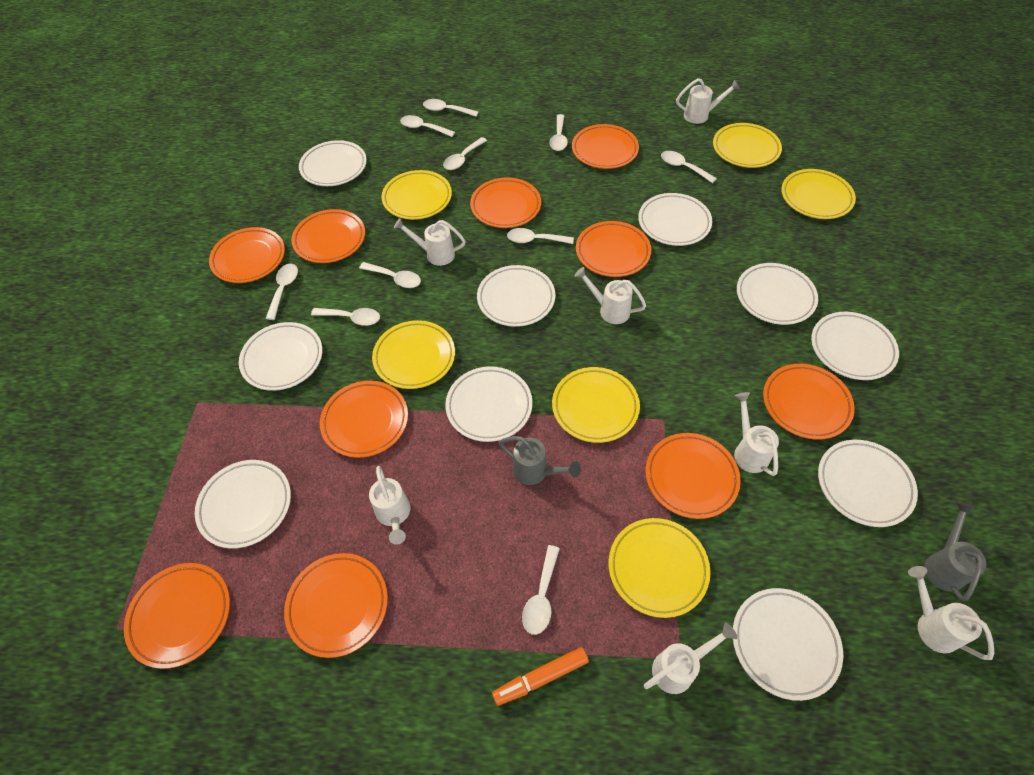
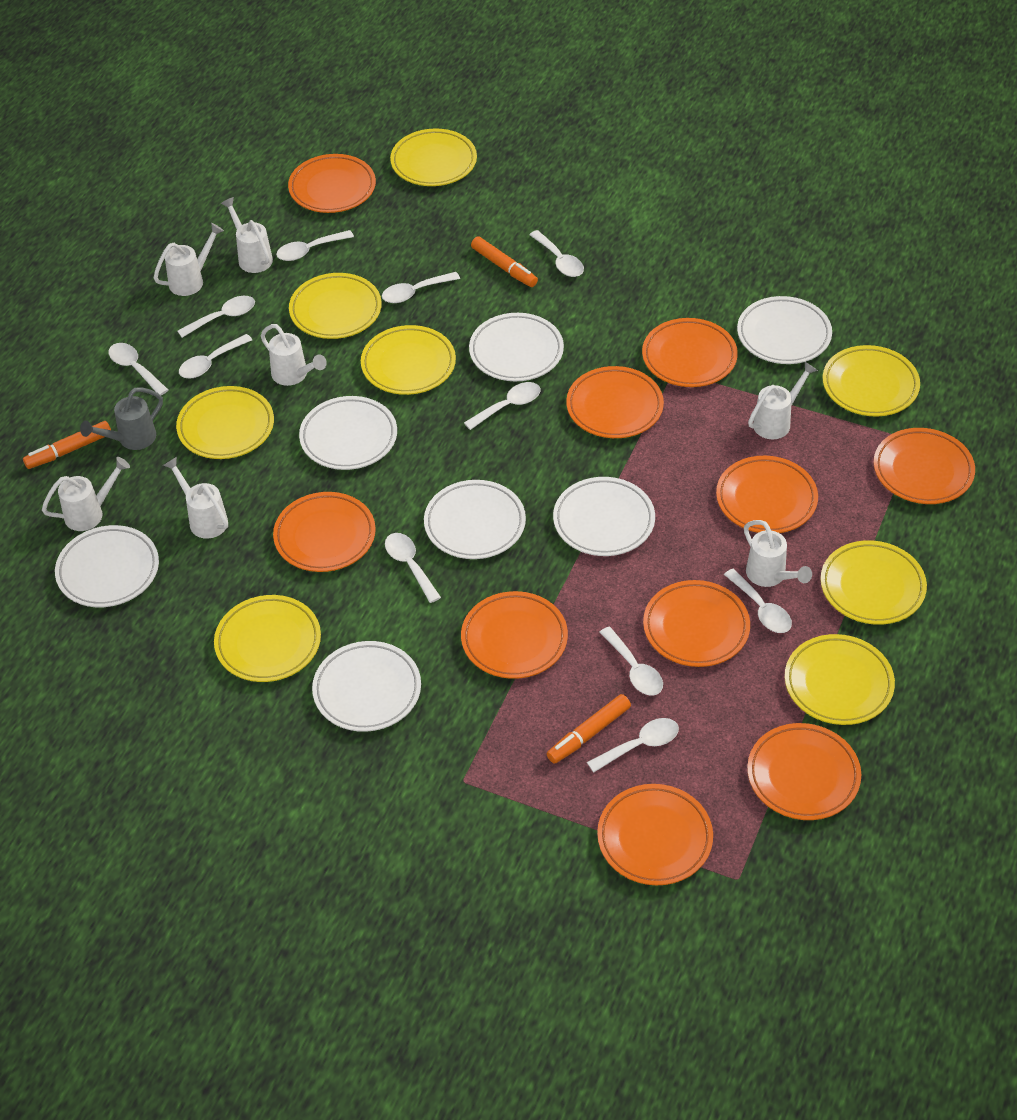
grey watering can: 2 -> 1
orange marker: 1 -> 3
white plate: 10 -> 7
white spoon: 10 -> 11
yellow plate: 6 -> 8

